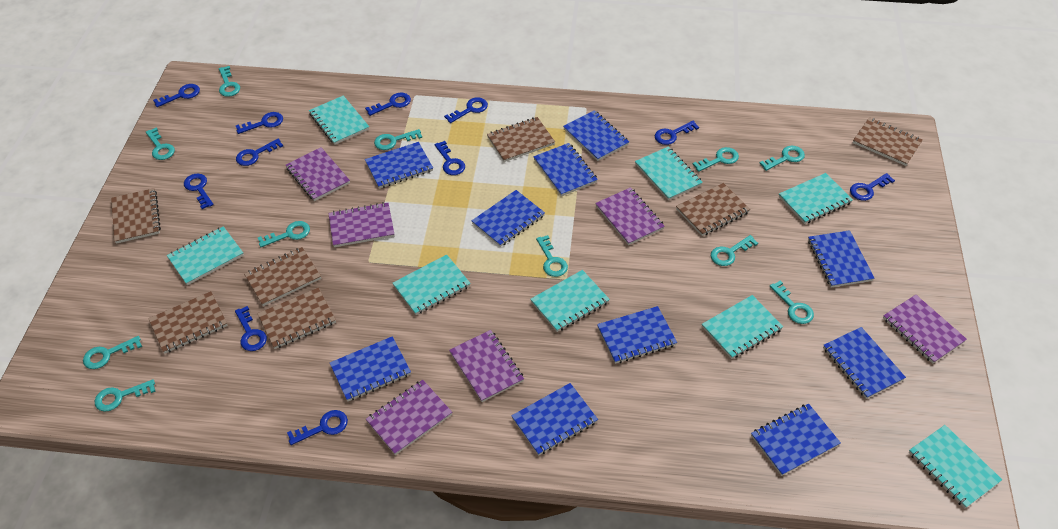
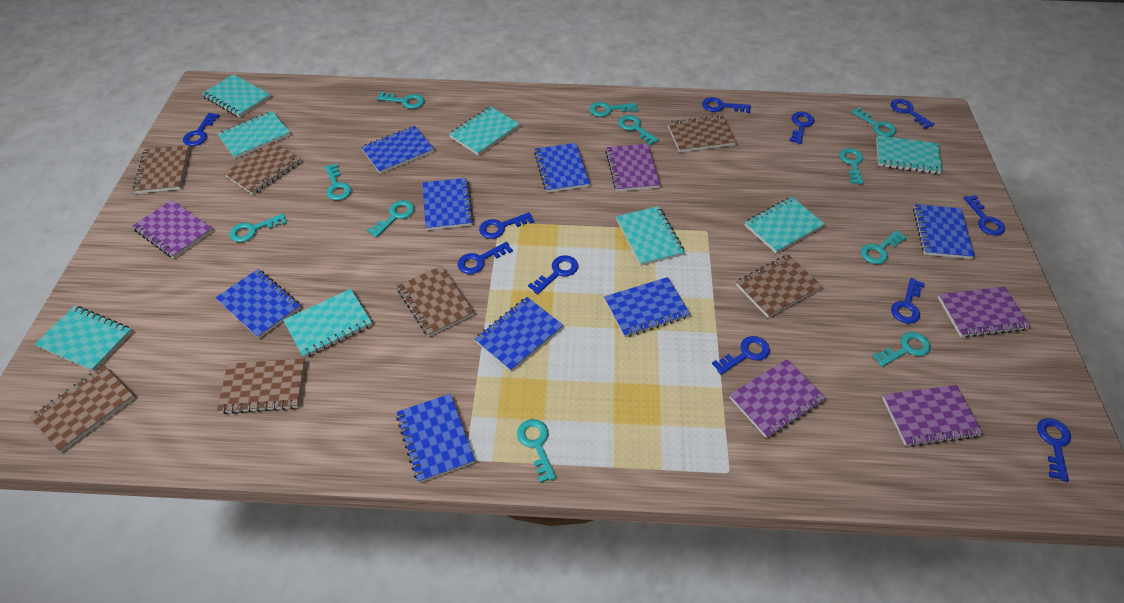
blue notebook: 10 -> 8
purple notebook: 6 -> 5

